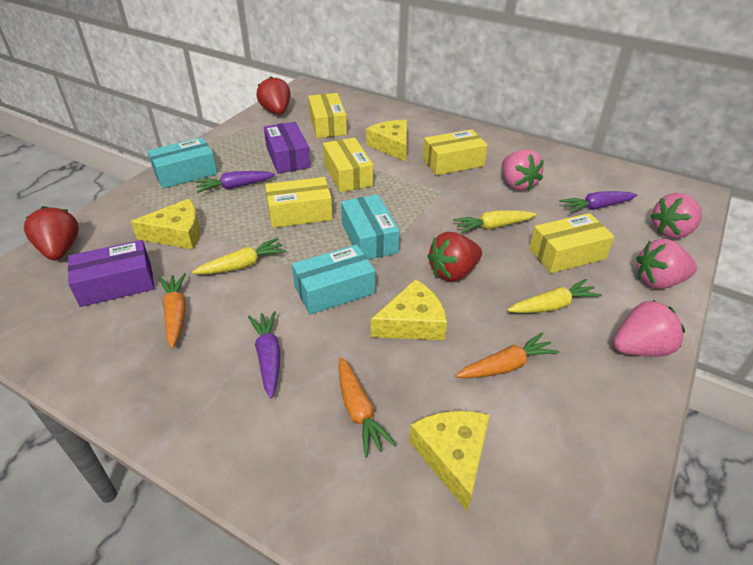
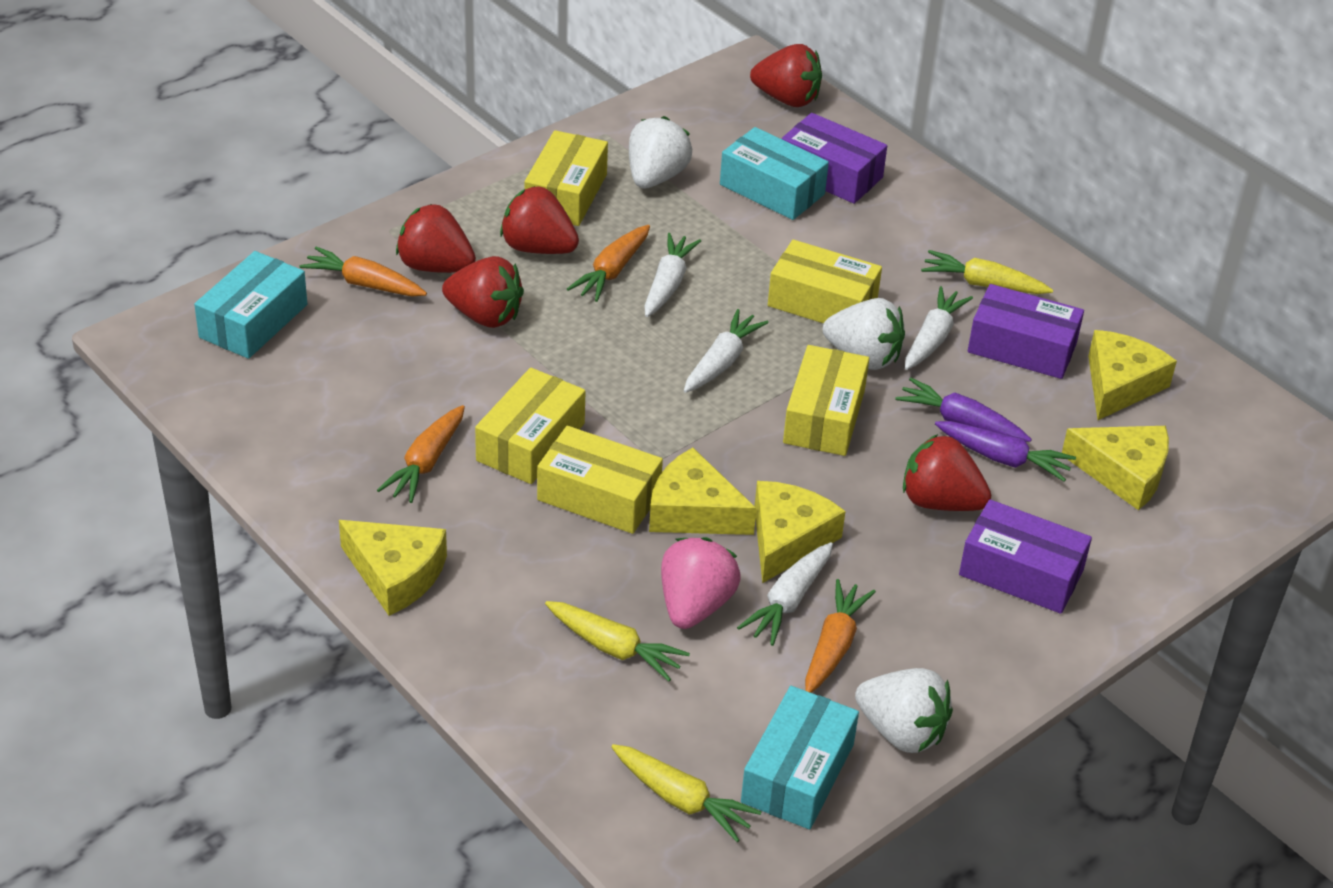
orange carrot: 3 -> 4
pink strawberry: 4 -> 1
purple box: 2 -> 3
purple carrot: 3 -> 2
red strawberry: 3 -> 5
white carrot: 0 -> 4
white strawberry: 0 -> 3
yellow cheese: 4 -> 5

